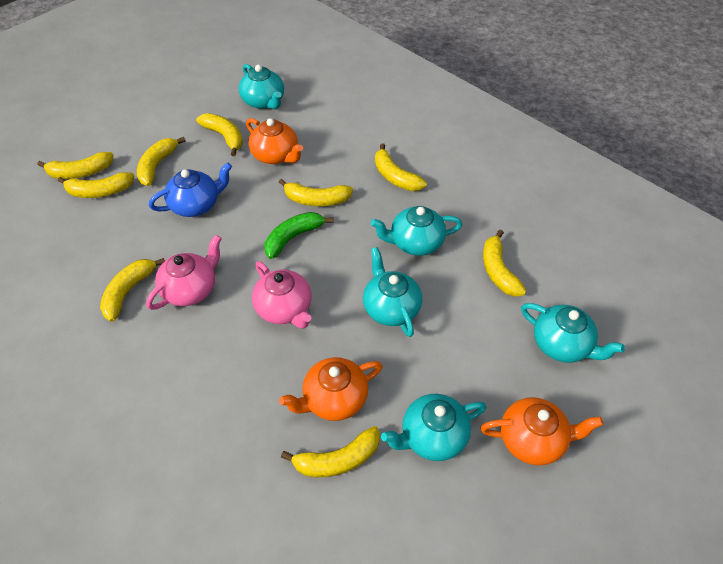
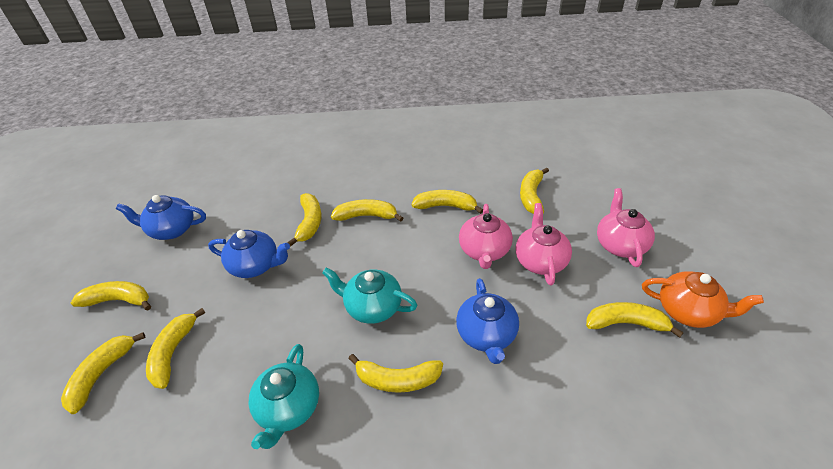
blue teapot: 1 -> 3
green banana: 1 -> 0
orange teapot: 3 -> 1
pink teapot: 2 -> 3
turquoise teapot: 5 -> 2

